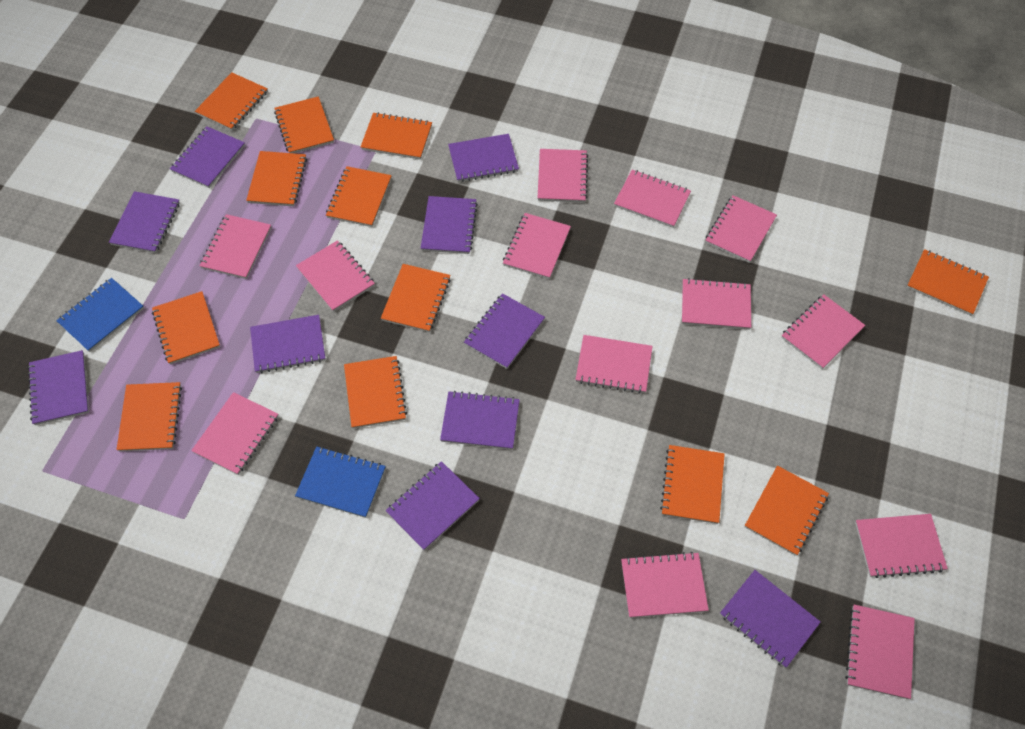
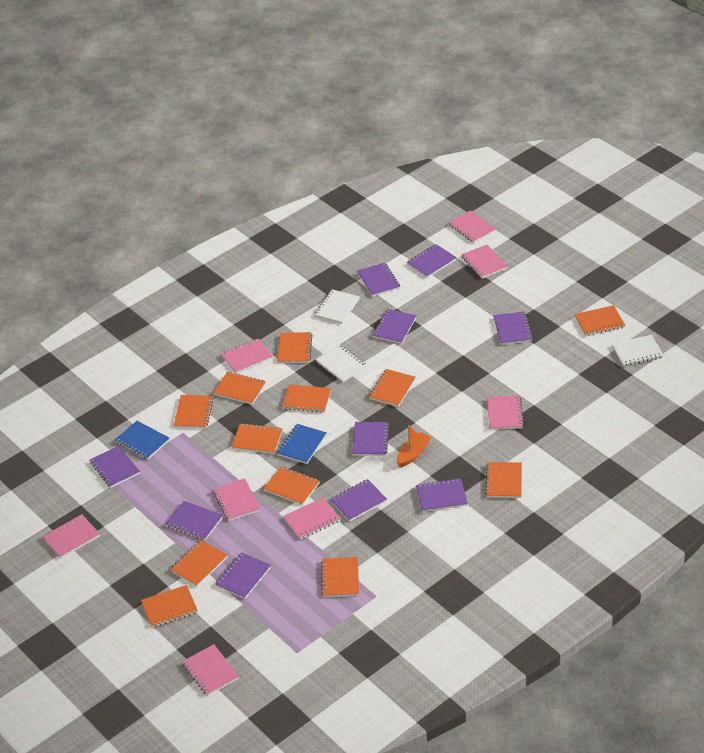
orange boat: 0 -> 1
pink notebook: 13 -> 8
white notebook: 0 -> 3

